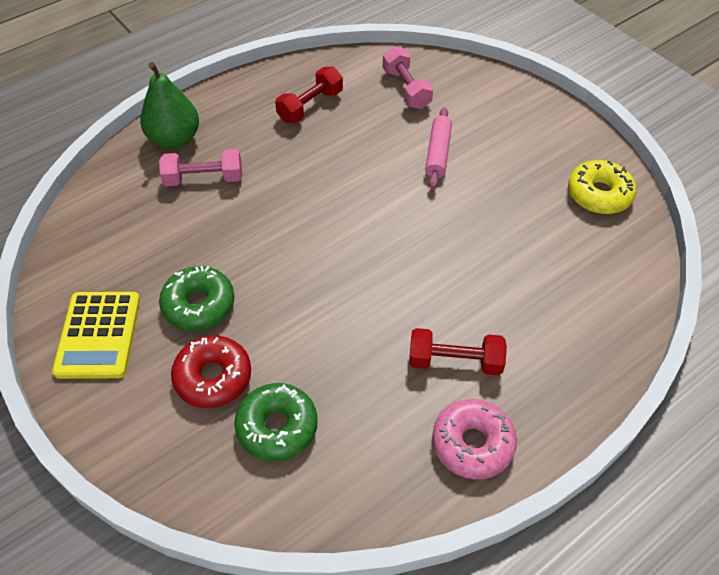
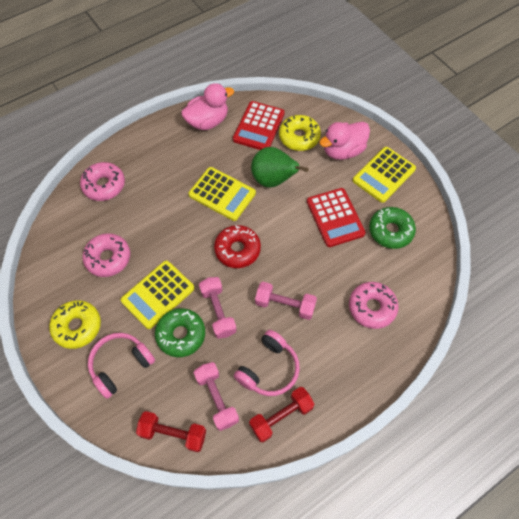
pink donut: 1 -> 3
pink duck: 0 -> 2
pink dumbbell: 2 -> 3
pink headphones: 0 -> 2
pink rolling pin: 1 -> 0
red calculator: 0 -> 2
yellow calculator: 1 -> 3
yellow donut: 1 -> 2

